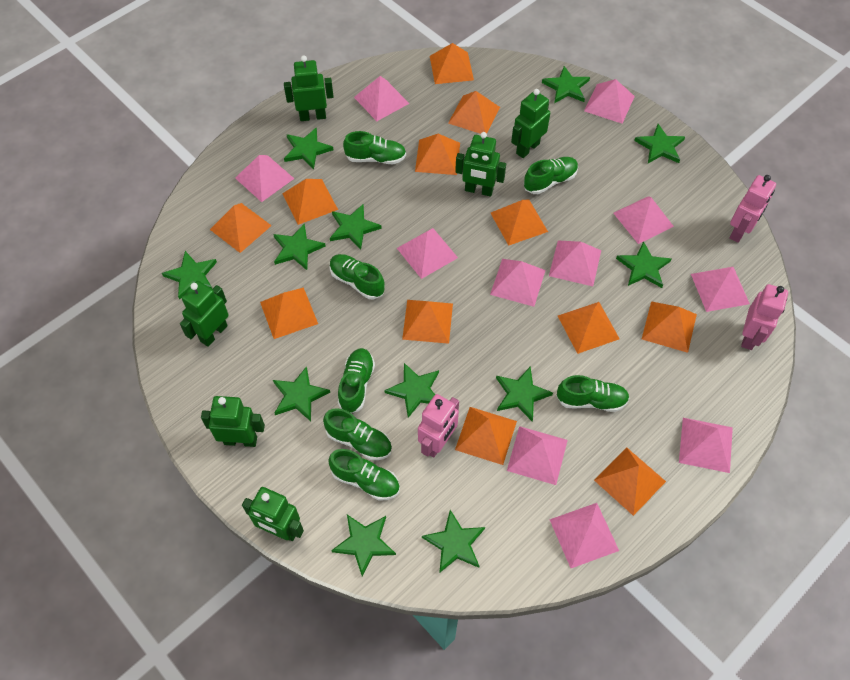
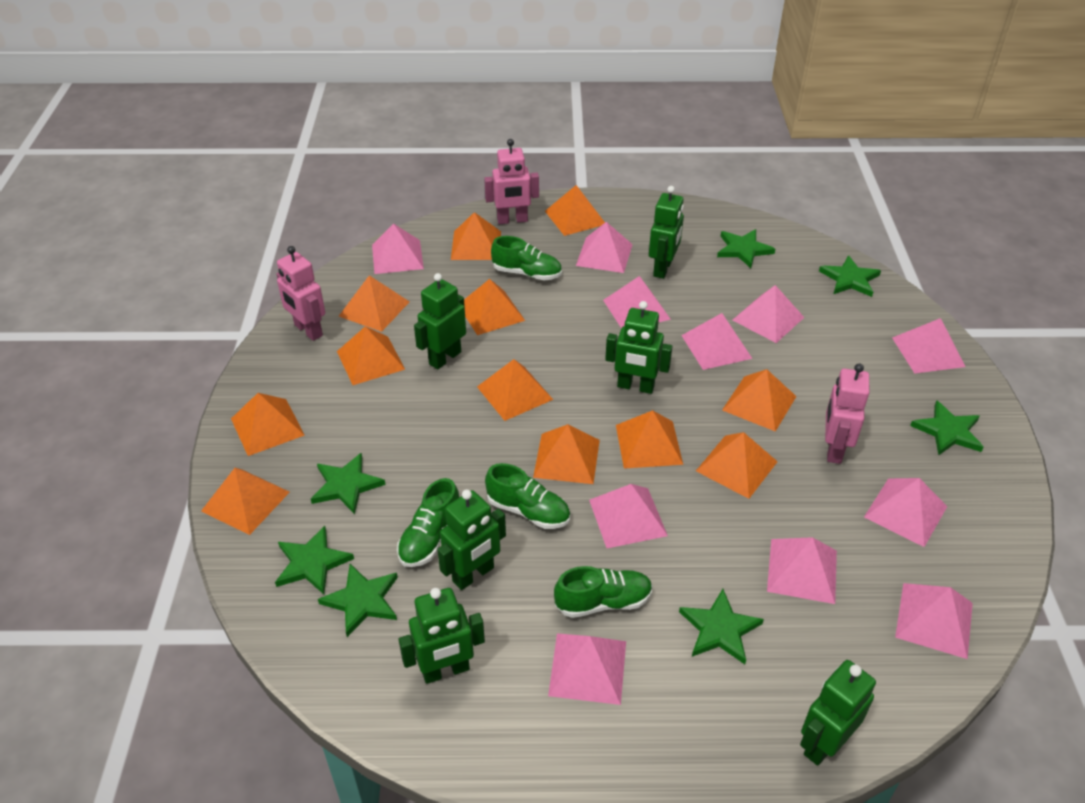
green shoe: 7 -> 4
green star: 12 -> 7

